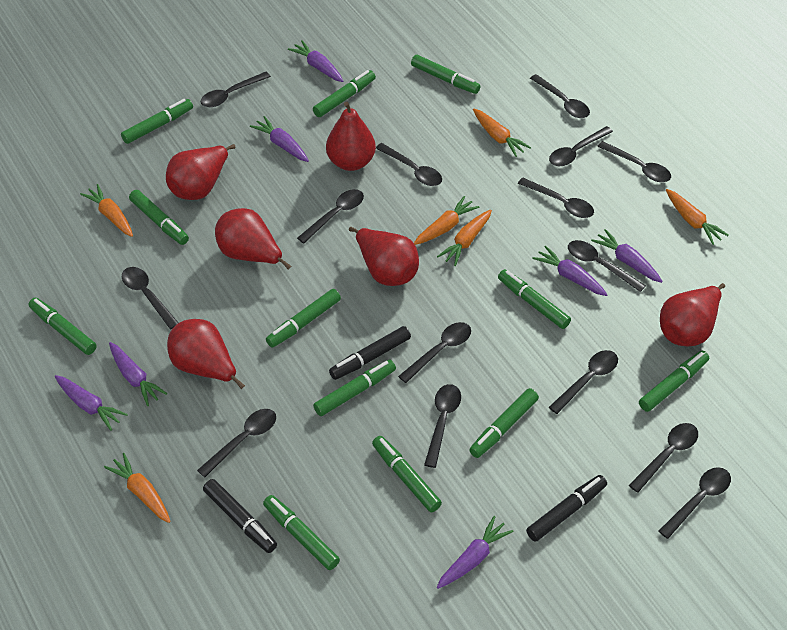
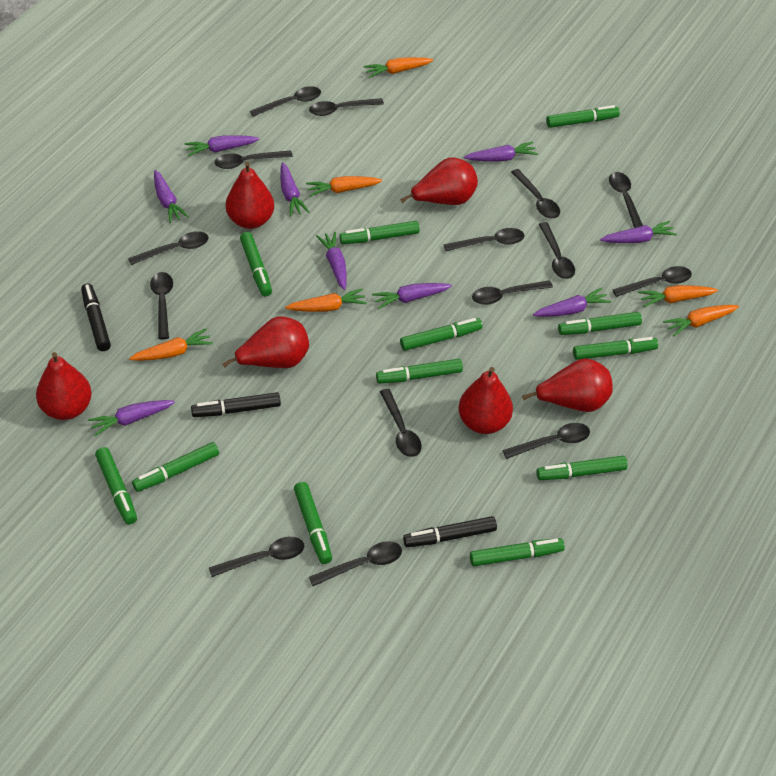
purple carrot: 7 -> 9

